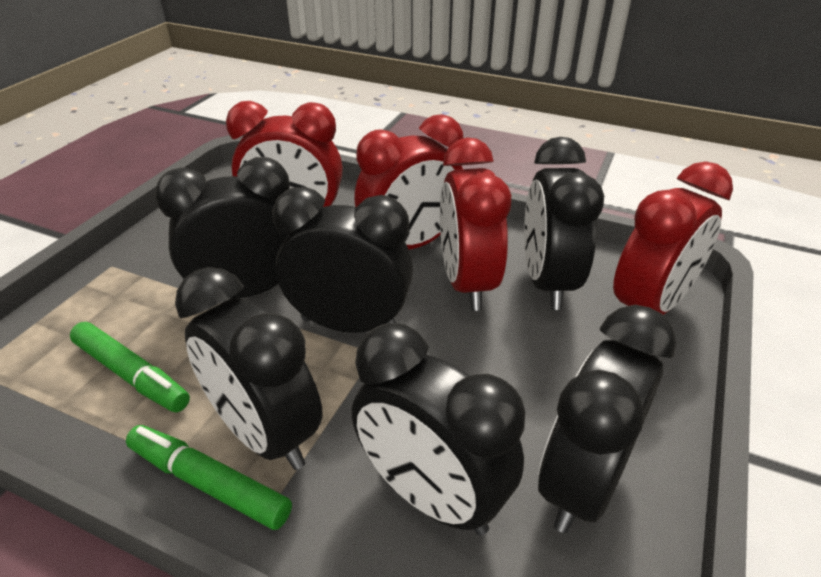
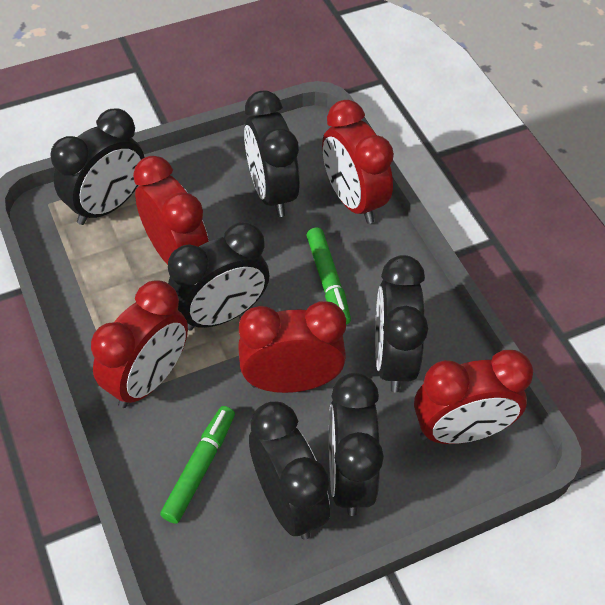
red clock: 4 -> 5

